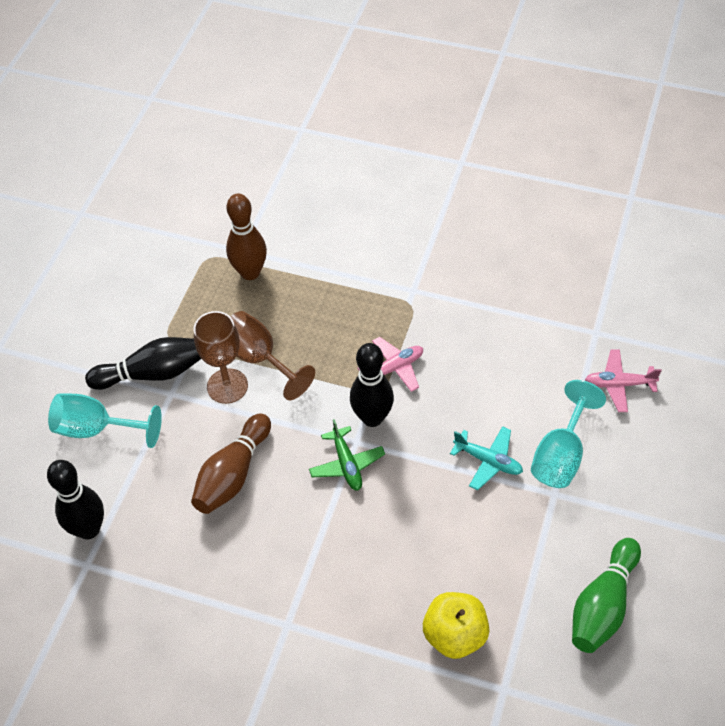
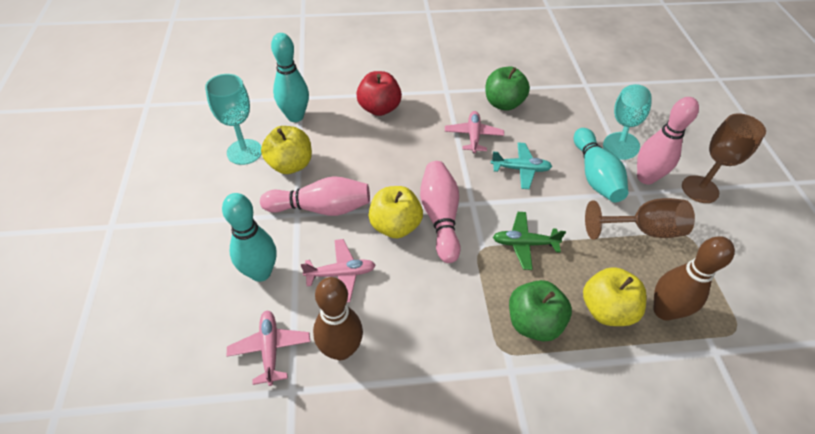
black bowling pin: 3 -> 0
green apple: 0 -> 2
green bowling pin: 1 -> 0
pink bowling pin: 0 -> 3
pink plane: 2 -> 3
red apple: 0 -> 1
turquoise bowling pin: 0 -> 3
yellow apple: 1 -> 3

